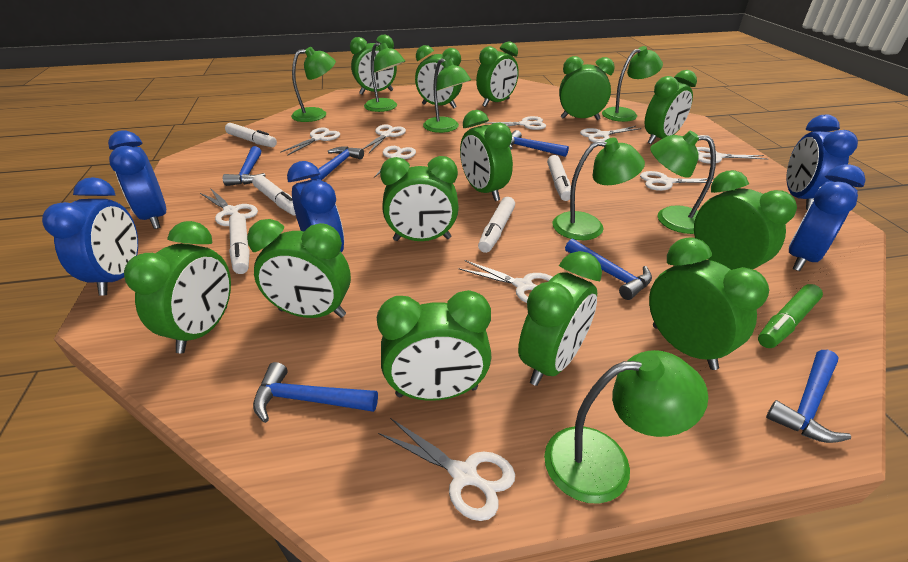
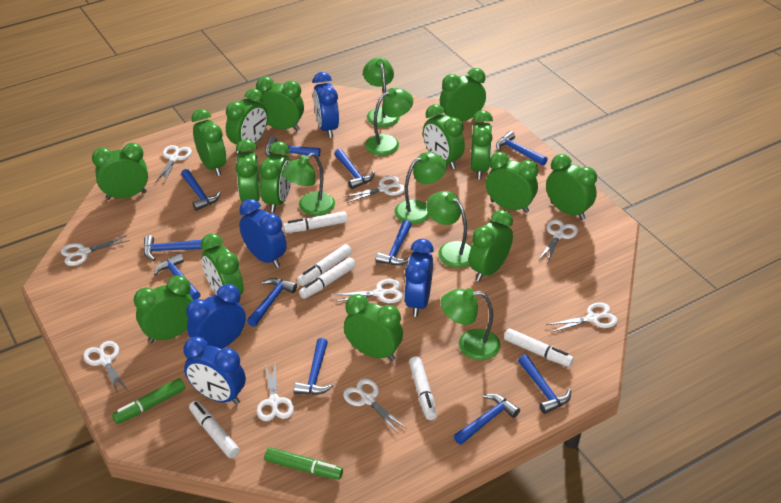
blue hammer: 6 -> 11
green clock: 13 -> 15
green lamp: 7 -> 6
green marker: 1 -> 2
white marker: 5 -> 6
white scissors: 10 -> 9

